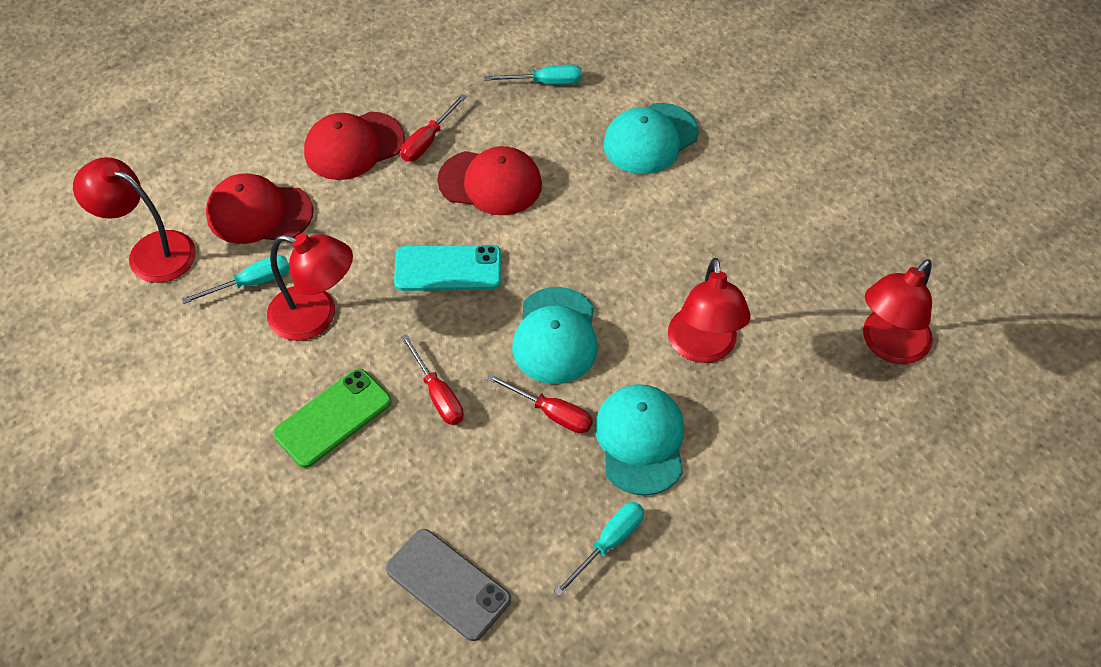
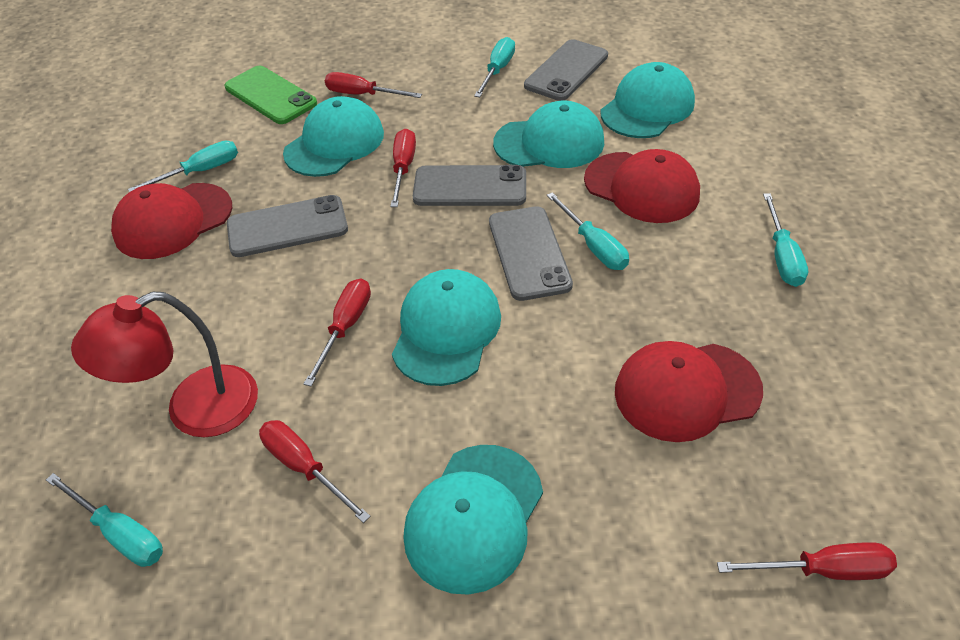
grey phone: 1 -> 4
red lamp: 4 -> 1
red screwdriver: 3 -> 5
turquoise cap: 3 -> 5
turquoise phone: 1 -> 0
turquoise screwdriver: 3 -> 5

